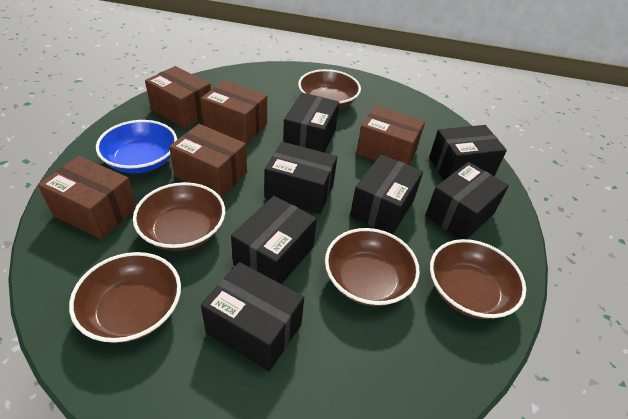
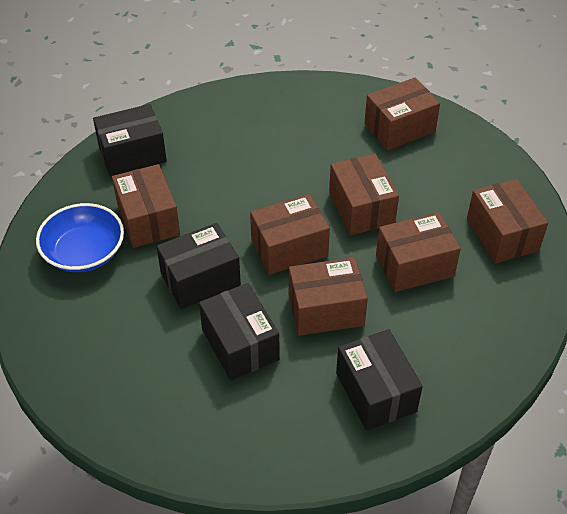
black box: 7 -> 4
brown bowl: 5 -> 0
brown box: 5 -> 7

